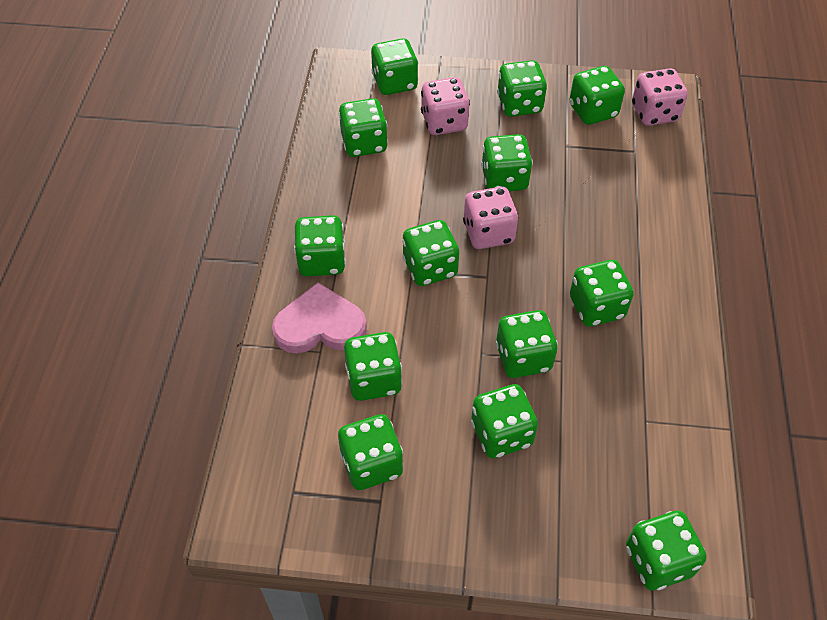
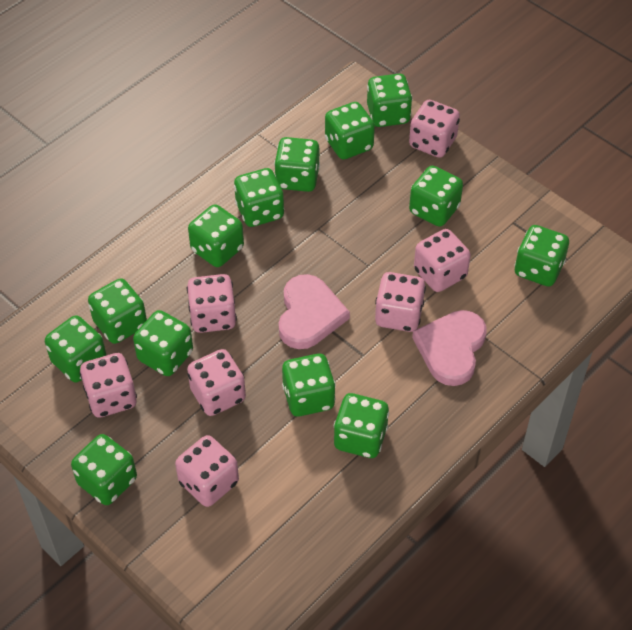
pink dice: 3 -> 7
pink heart: 1 -> 2

